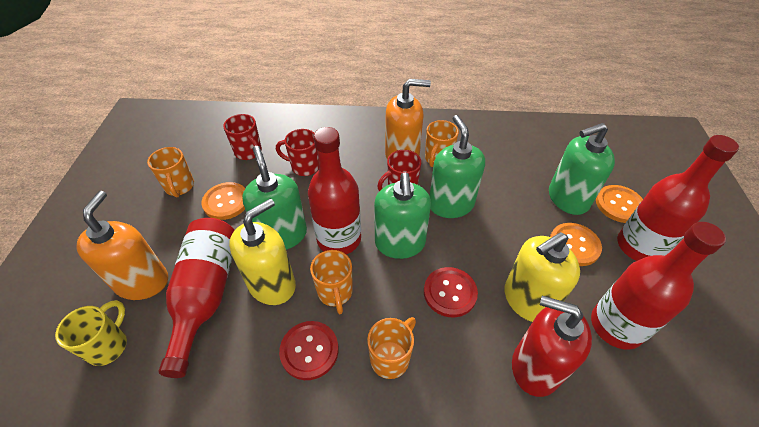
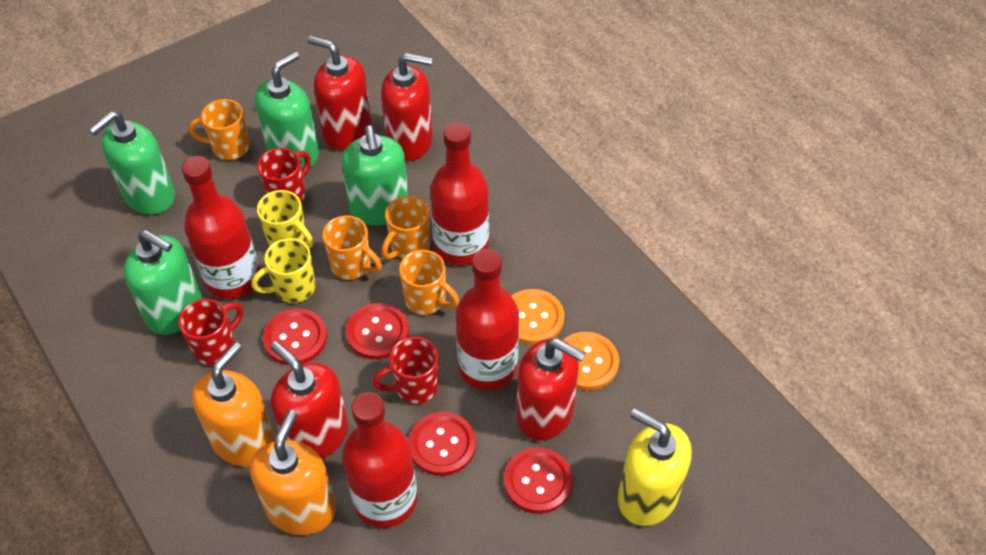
orange button: 3 -> 2
red button: 2 -> 4
red soap dispenser: 1 -> 4
yellow mug: 1 -> 2
yellow soap dispenser: 2 -> 1

